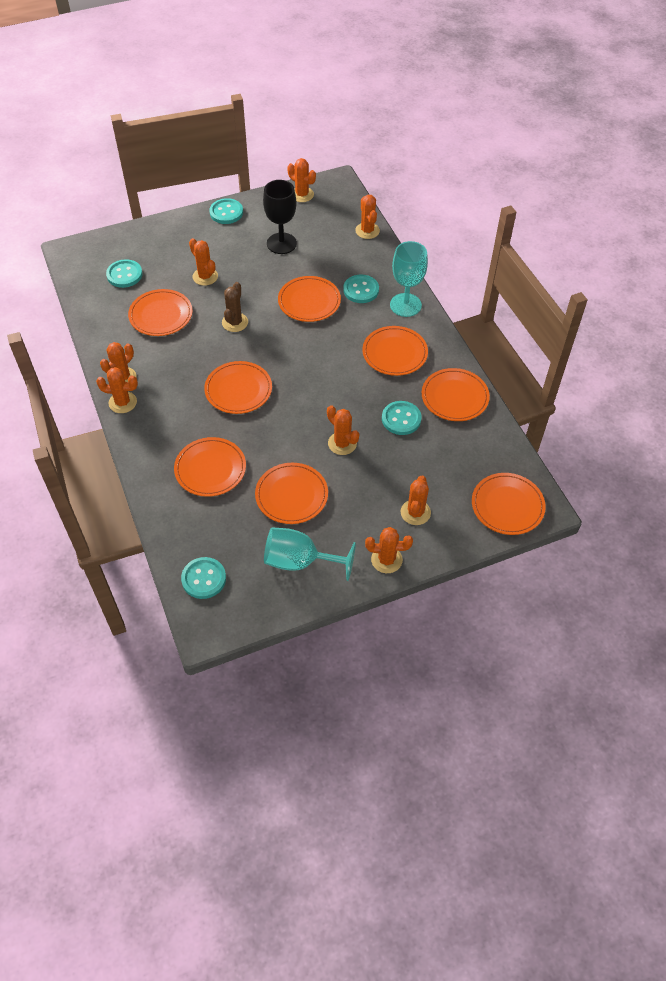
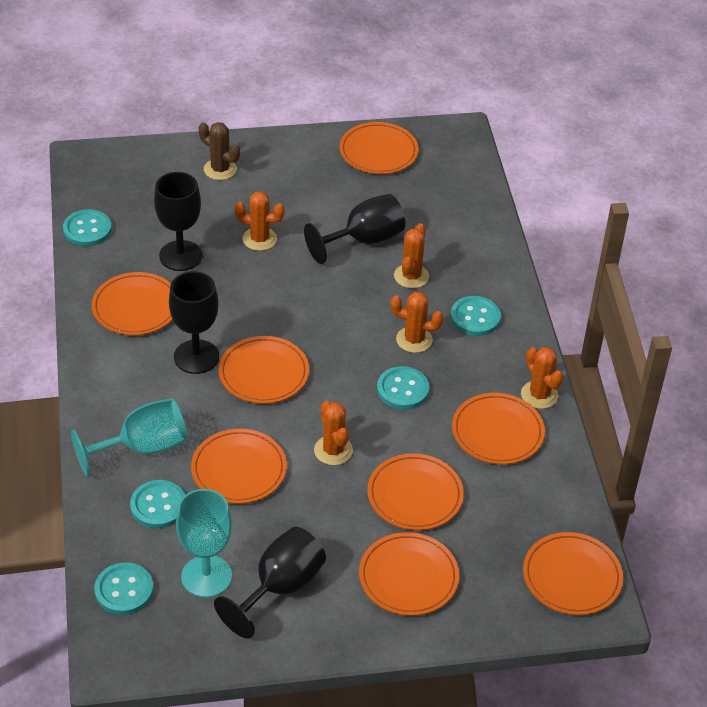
black goblet: 1 -> 4
orange cactus: 8 -> 5

